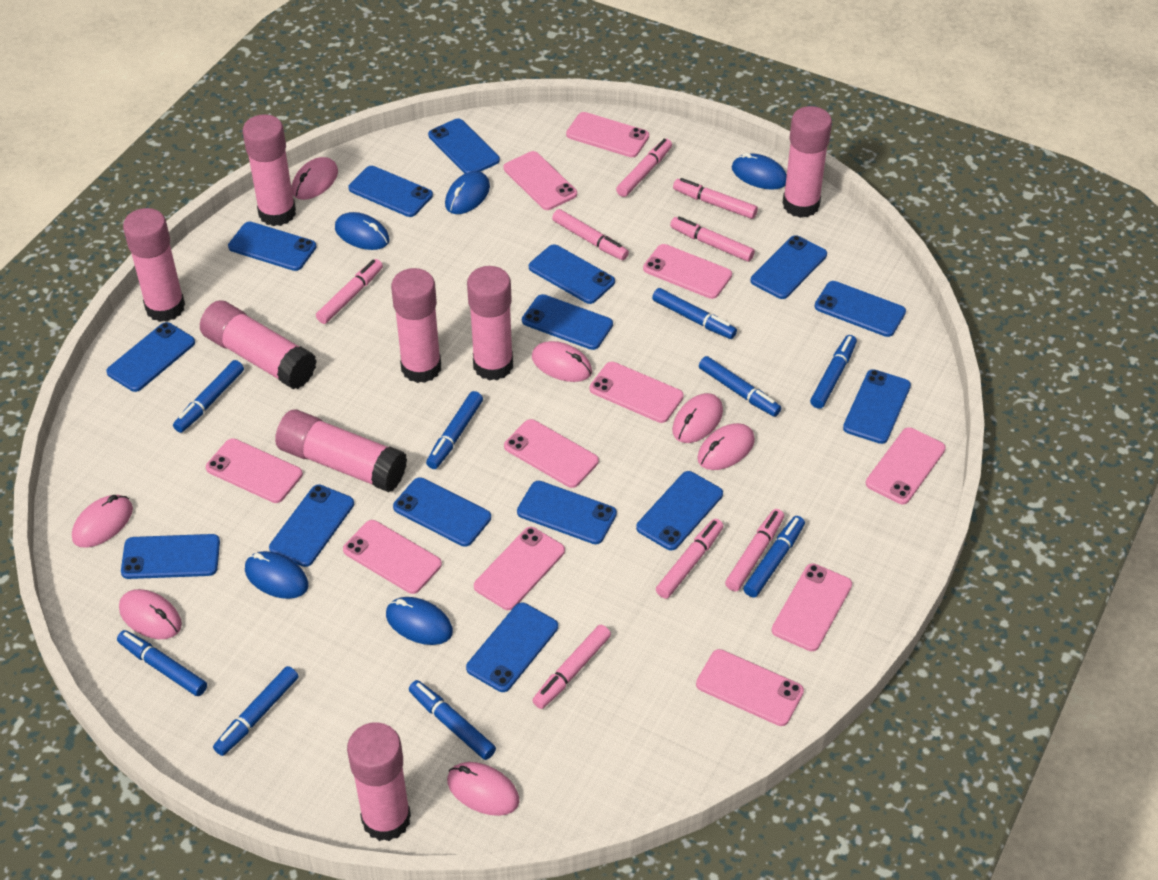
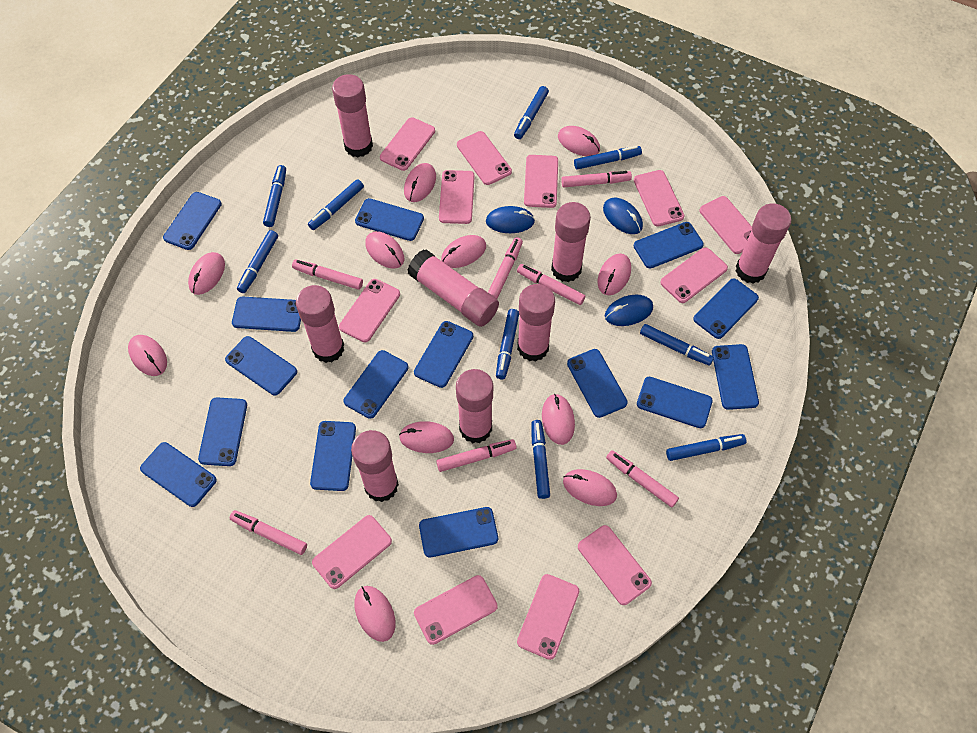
blue mouse: 5 -> 3
pink marker: 8 -> 7
pink mouse: 7 -> 11
pink phone: 11 -> 12

